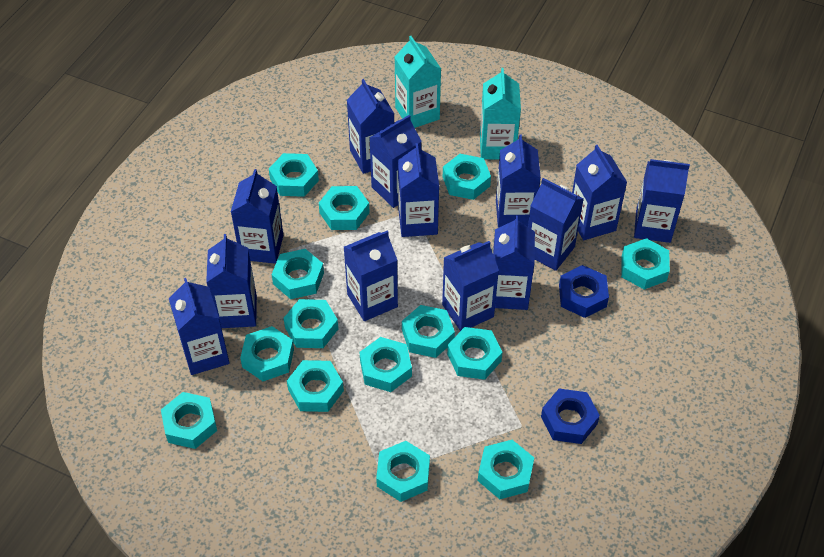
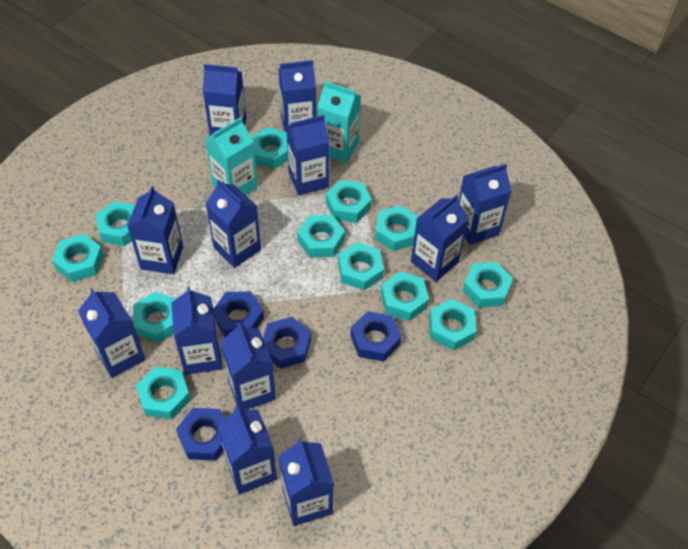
blue carton: 13 -> 12
blue nut: 2 -> 4
turquoise nut: 14 -> 12

